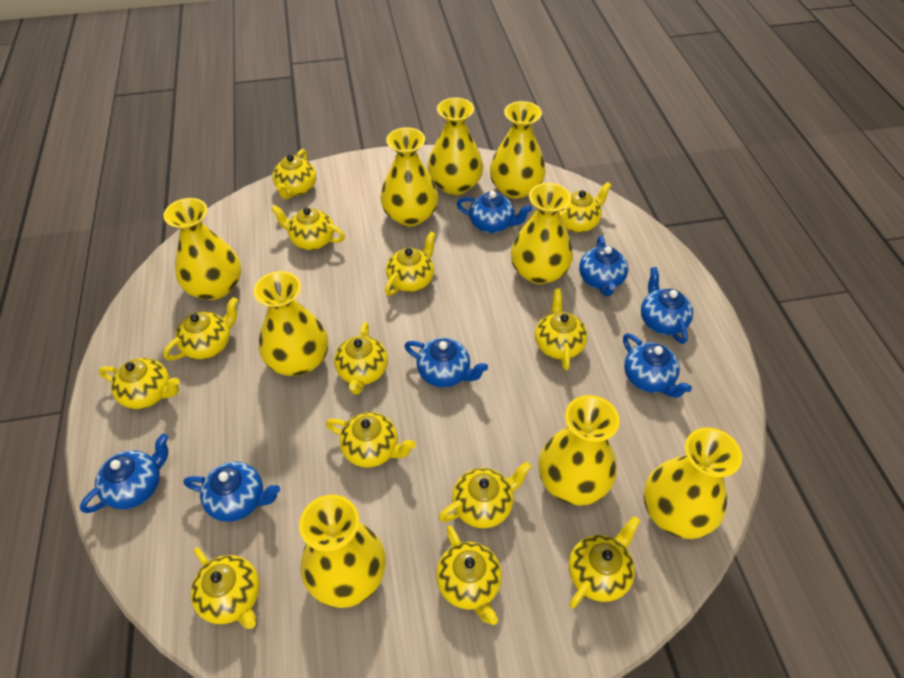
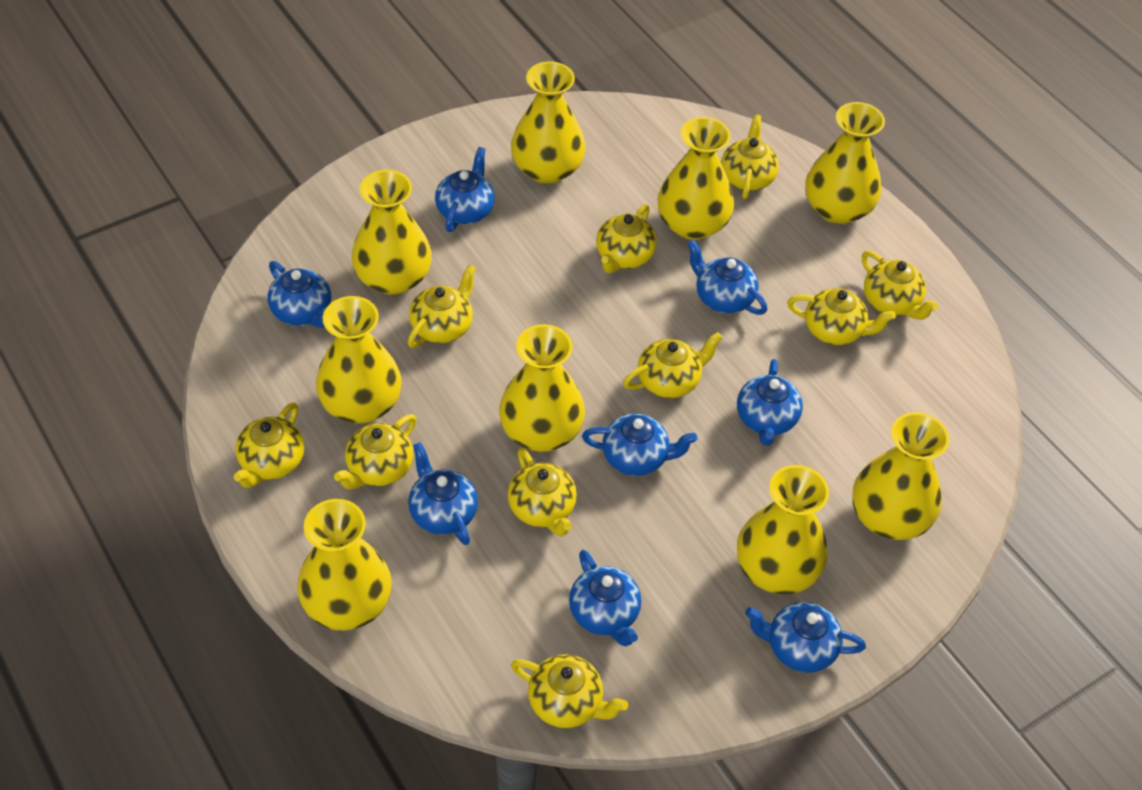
blue teapot: 7 -> 8
yellow teapot: 13 -> 10

